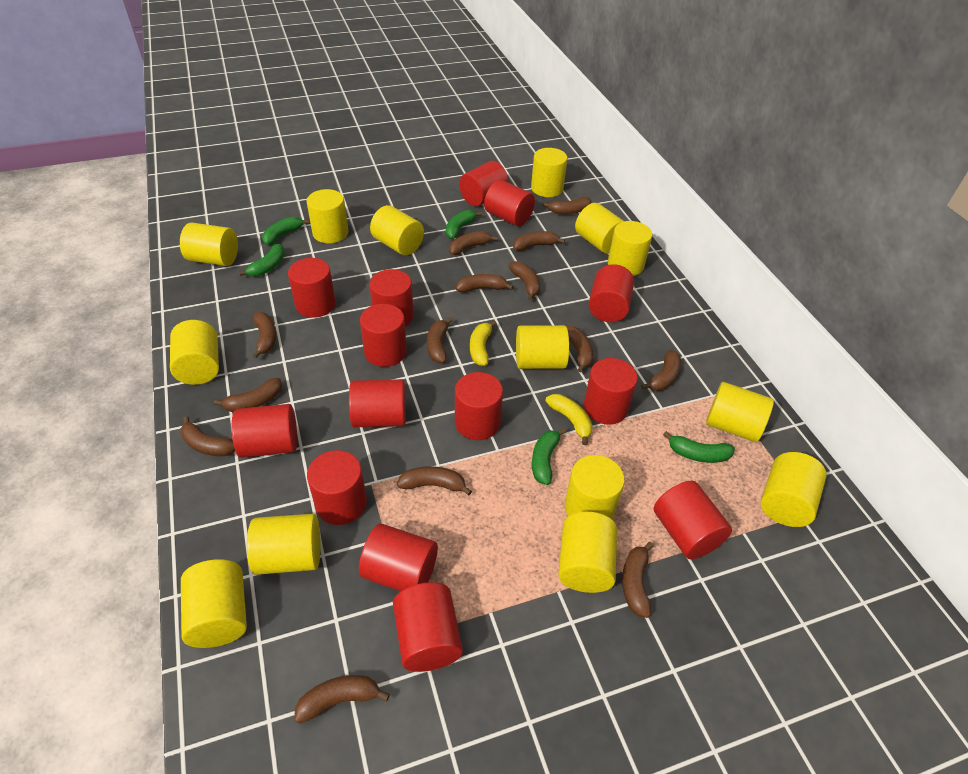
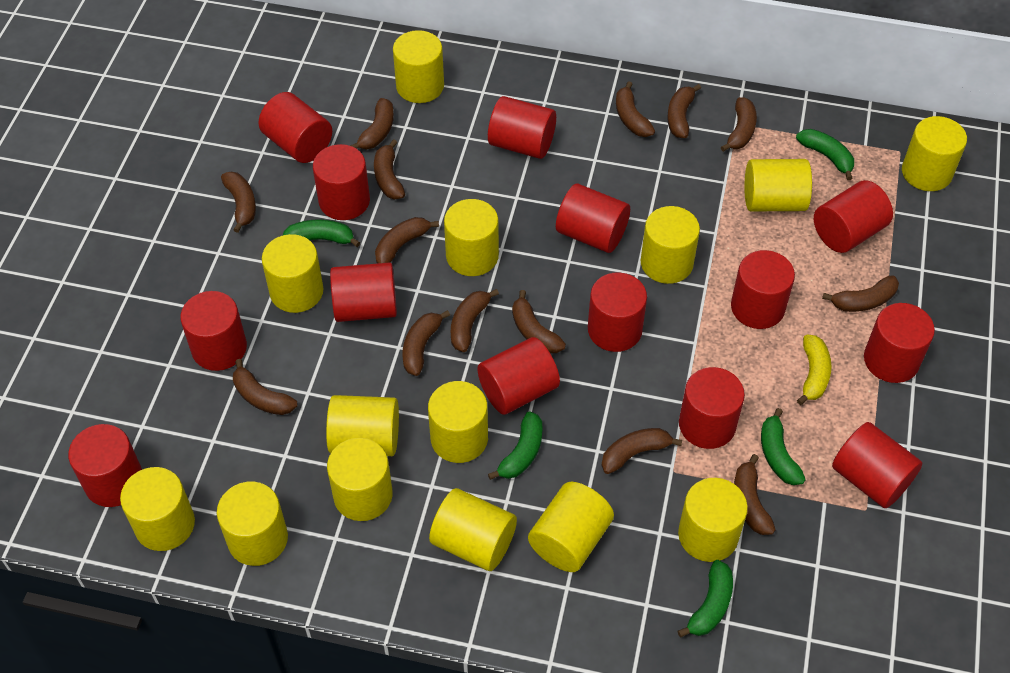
yellow banana: 2 -> 1

